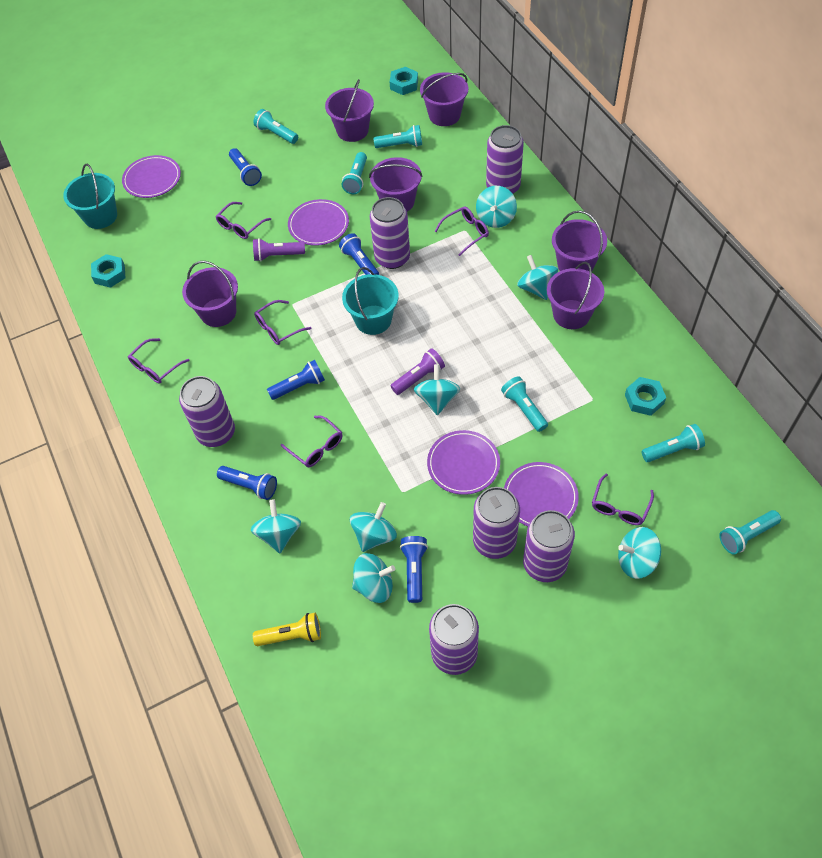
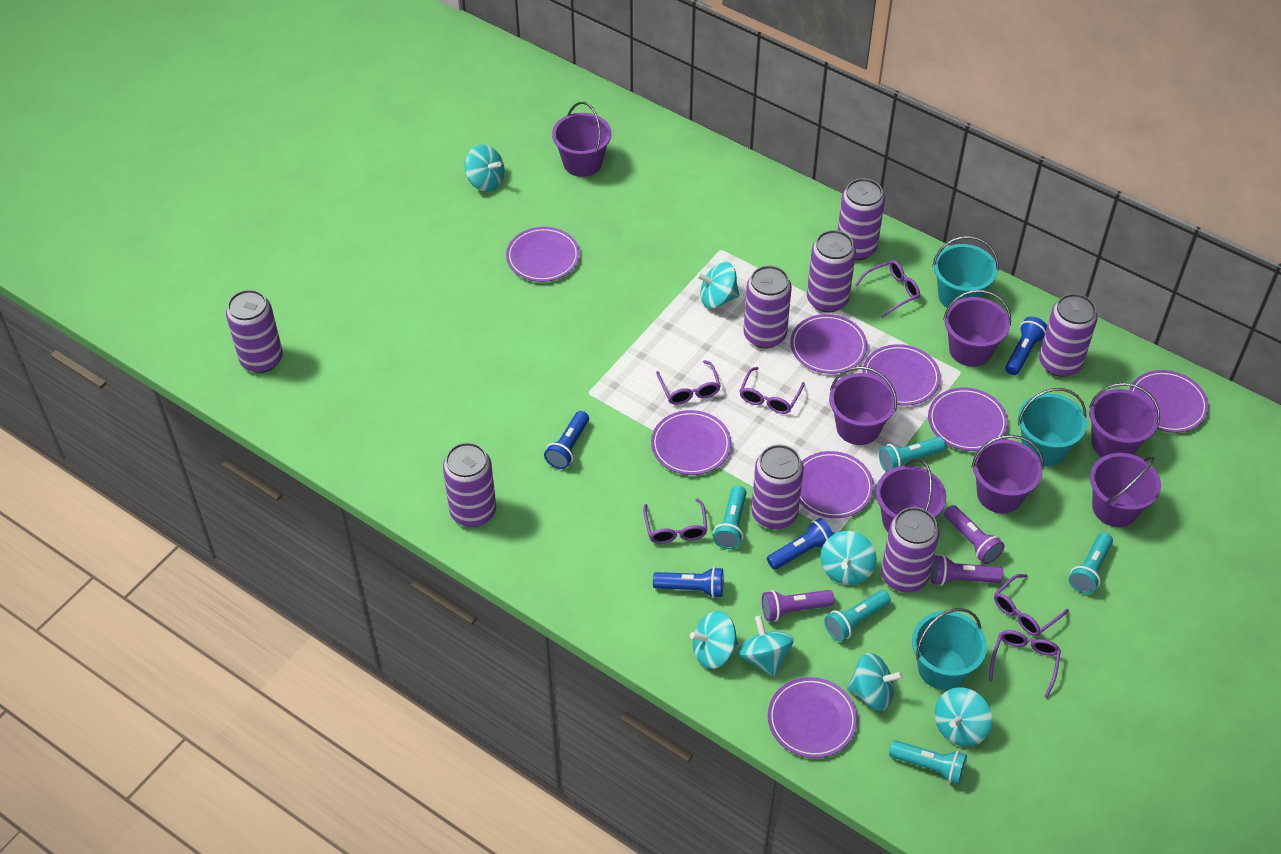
blue flashlight: 5 -> 4
purple bucket: 6 -> 7
purple can: 6 -> 8
purple flashlight: 2 -> 3
purple plate: 4 -> 8
turquoise bucket: 2 -> 3
turquoise flashlight: 6 -> 5
turquoise nut: 3 -> 0
yellow flashlight: 1 -> 0

